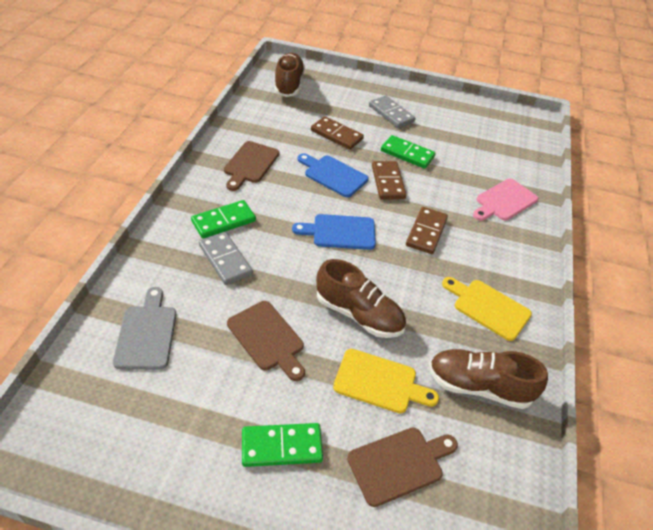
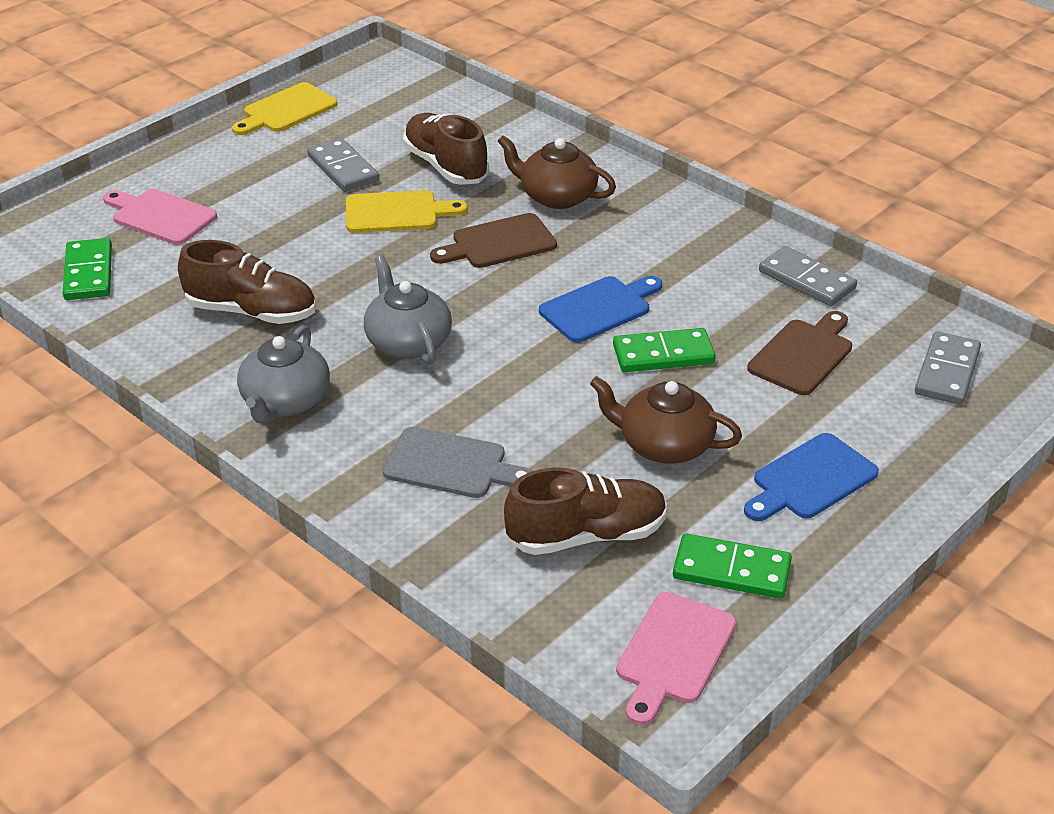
brown cutting board: 3 -> 2
brown domino: 3 -> 0
brown teapot: 0 -> 2
grey domino: 2 -> 3
grey teapot: 0 -> 2
pink cutting board: 1 -> 2

